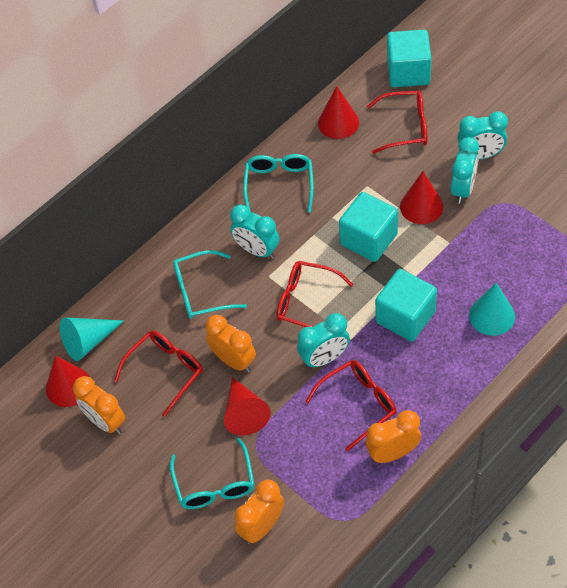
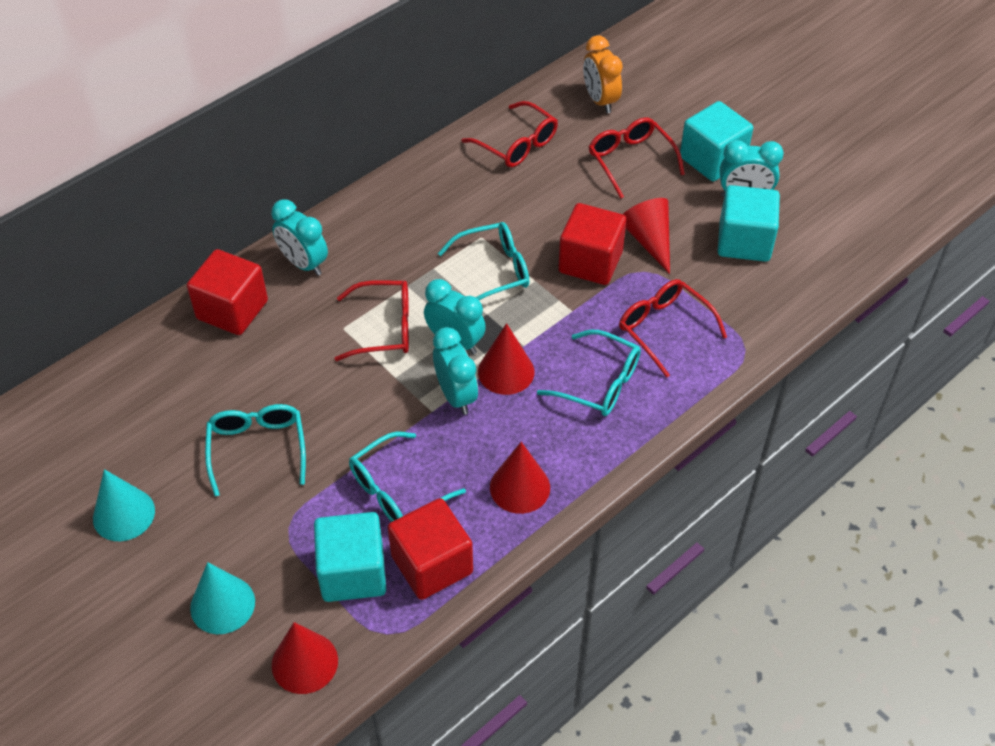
orange clock: 4 -> 1
red cube: 0 -> 3
turquoise glasses: 3 -> 4

